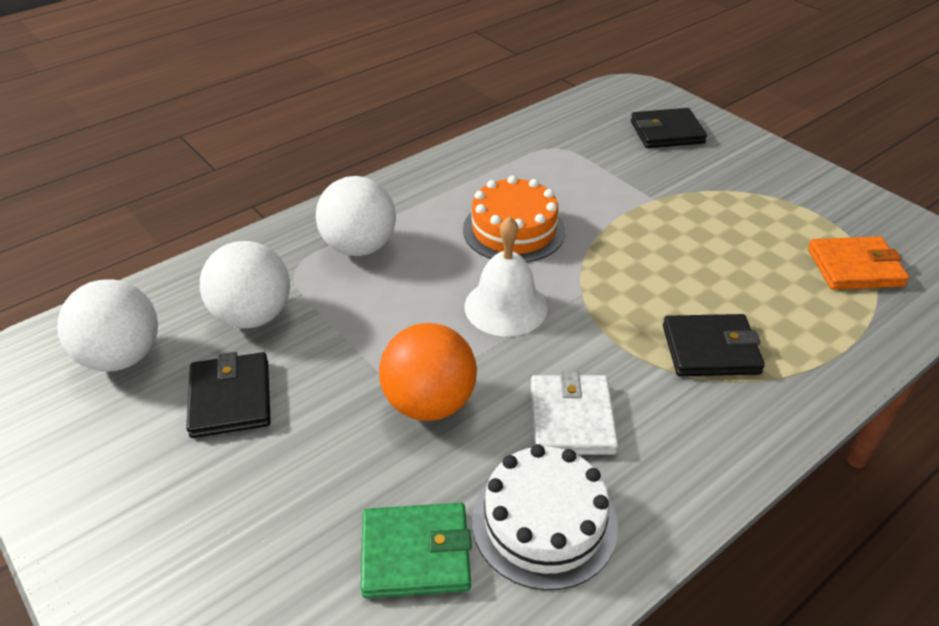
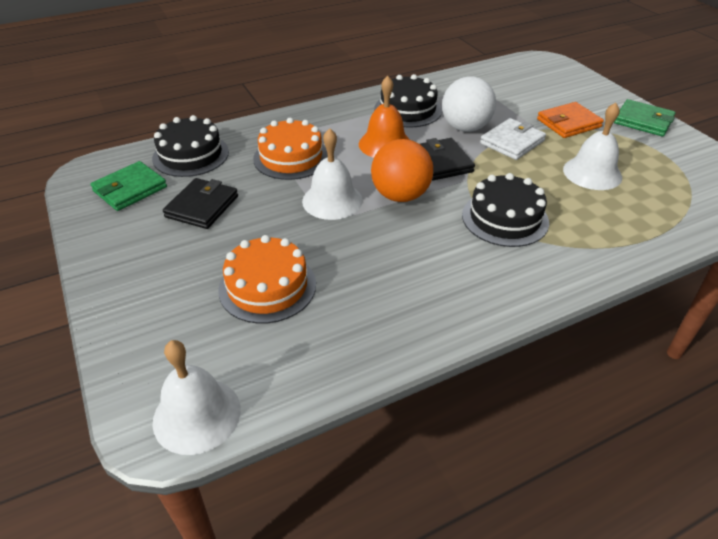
black cake: 0 -> 3
black wallet: 3 -> 2
green wallet: 1 -> 2
orange bell: 0 -> 1
orange cake: 1 -> 2
white ball: 3 -> 1
white bell: 1 -> 3
white cake: 1 -> 0

